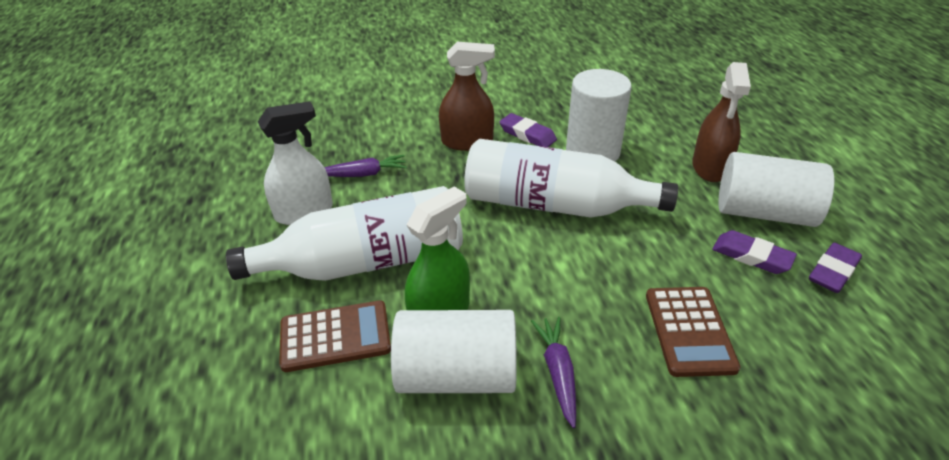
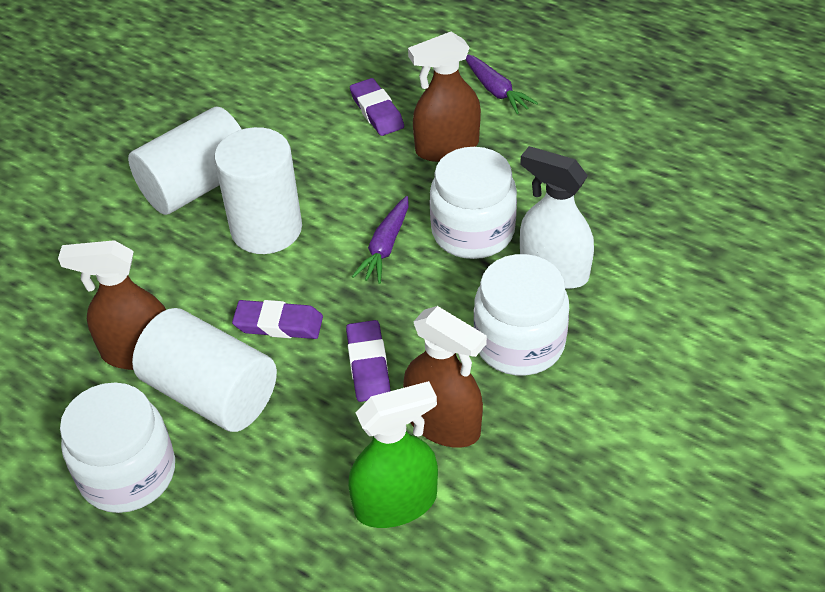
brown calculator: 2 -> 0
brown spray bottle: 2 -> 3
white bottle: 2 -> 0
white jar: 0 -> 3

